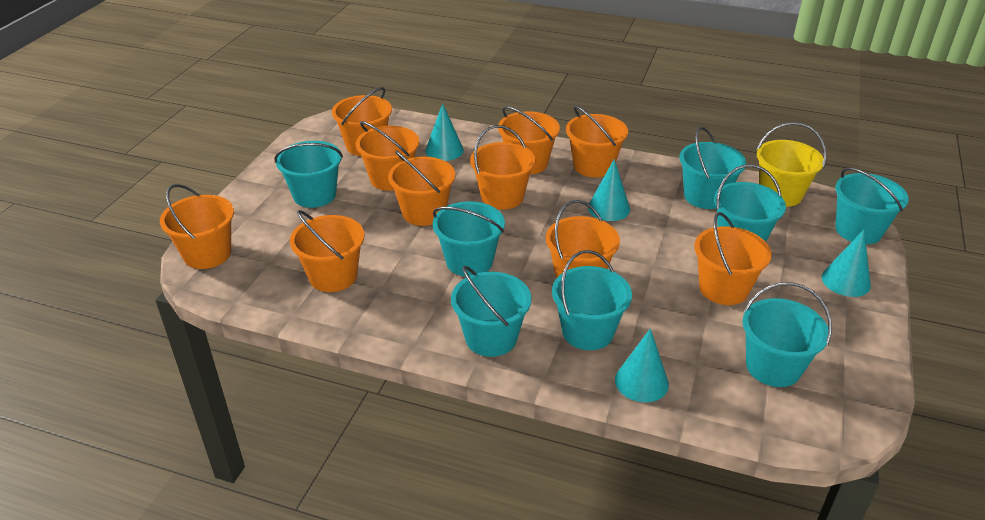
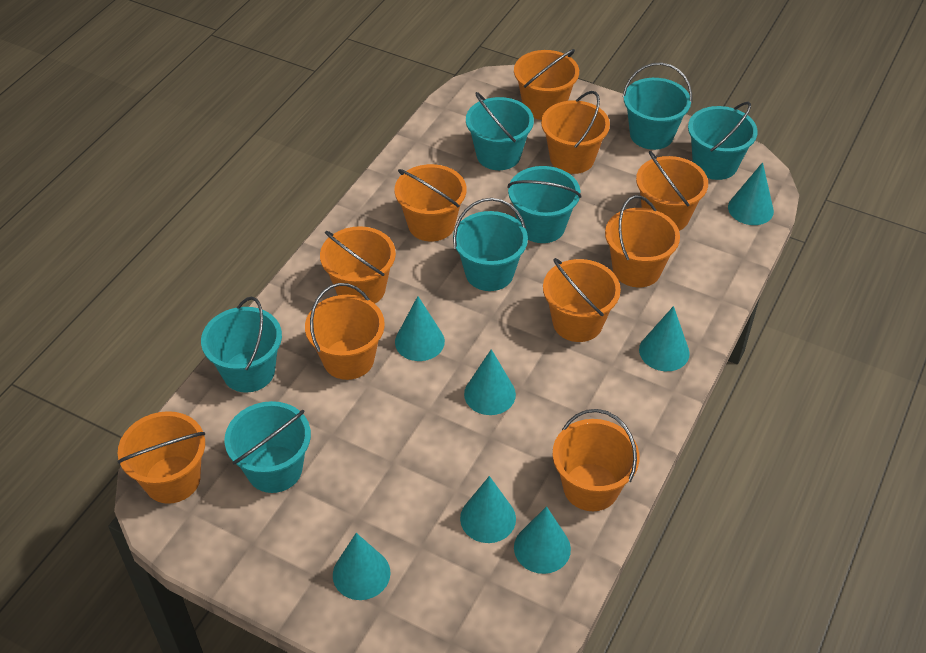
turquoise bucket: 8 -> 7
turquoise cone: 4 -> 7
yellow bucket: 1 -> 0

